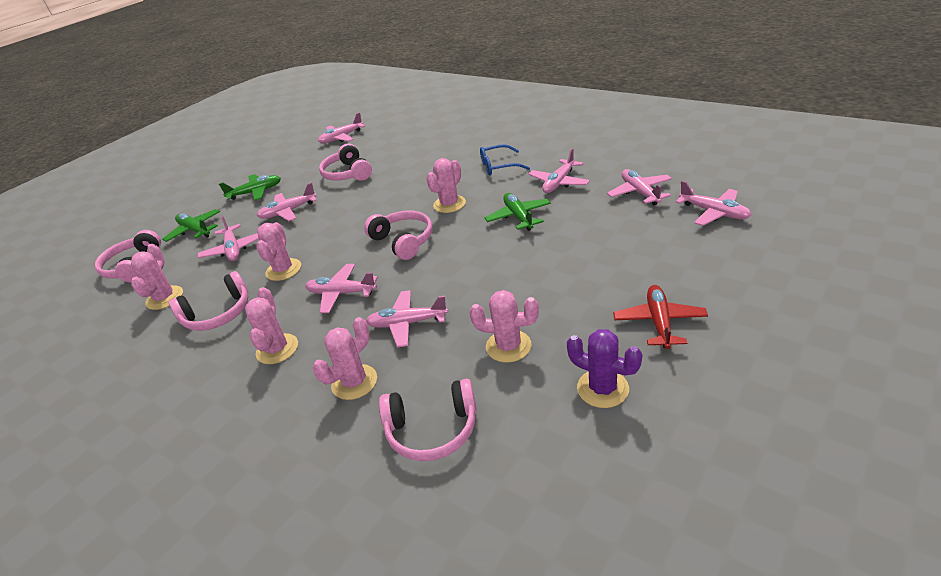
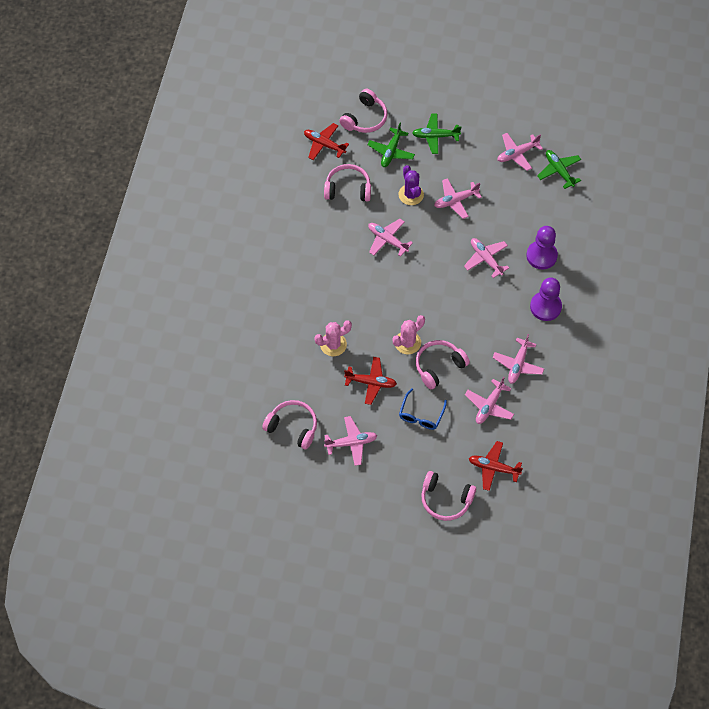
pink cactus: 6 -> 2
pink plane: 8 -> 7
purple pawn: 0 -> 2
red plane: 1 -> 3

